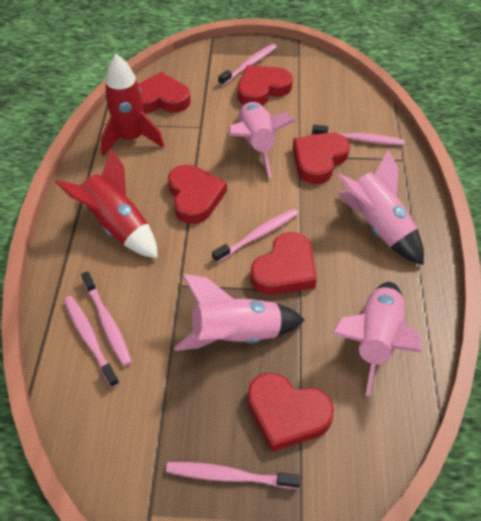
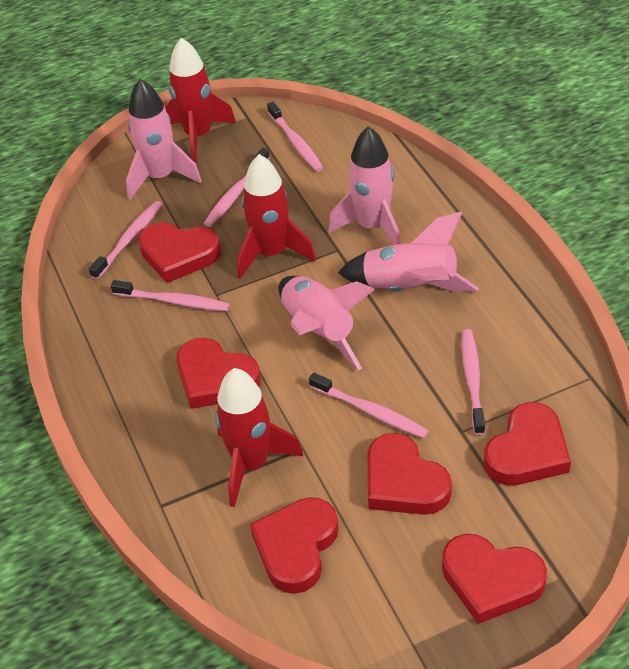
red rocket: 2 -> 3

